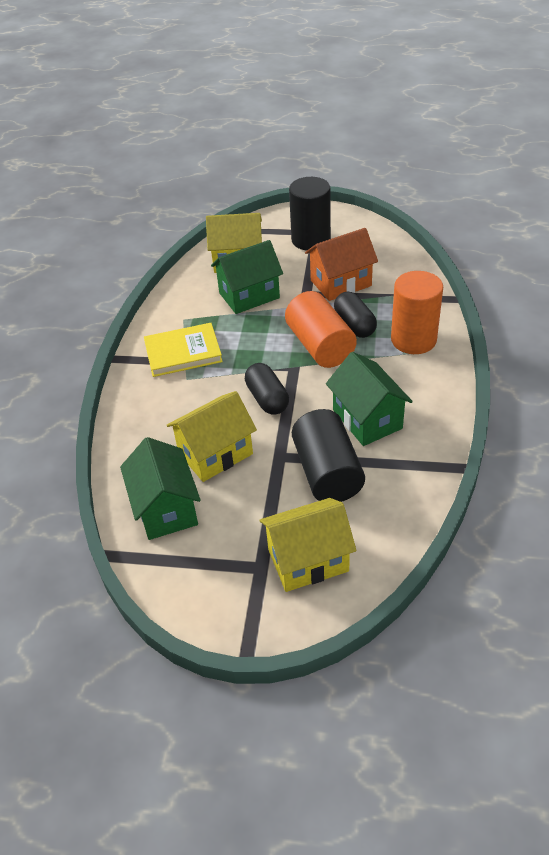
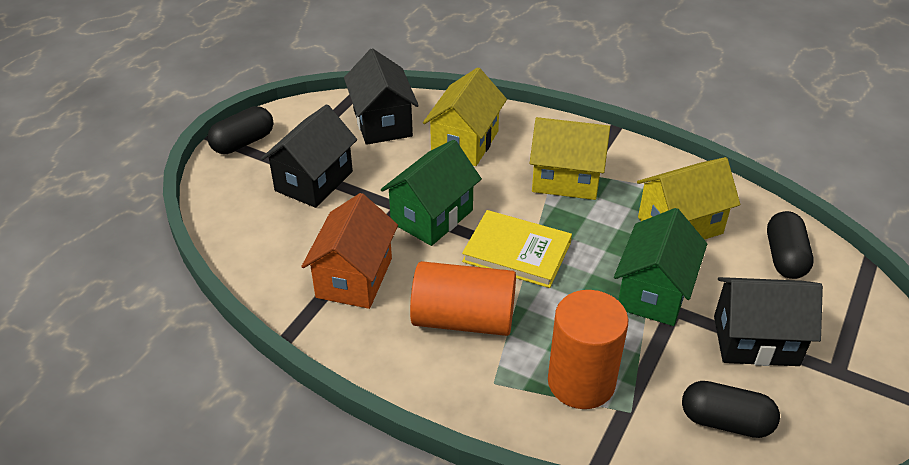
black capsule: 2 -> 3
black cylinder: 2 -> 0
black house: 0 -> 3
green house: 3 -> 2

